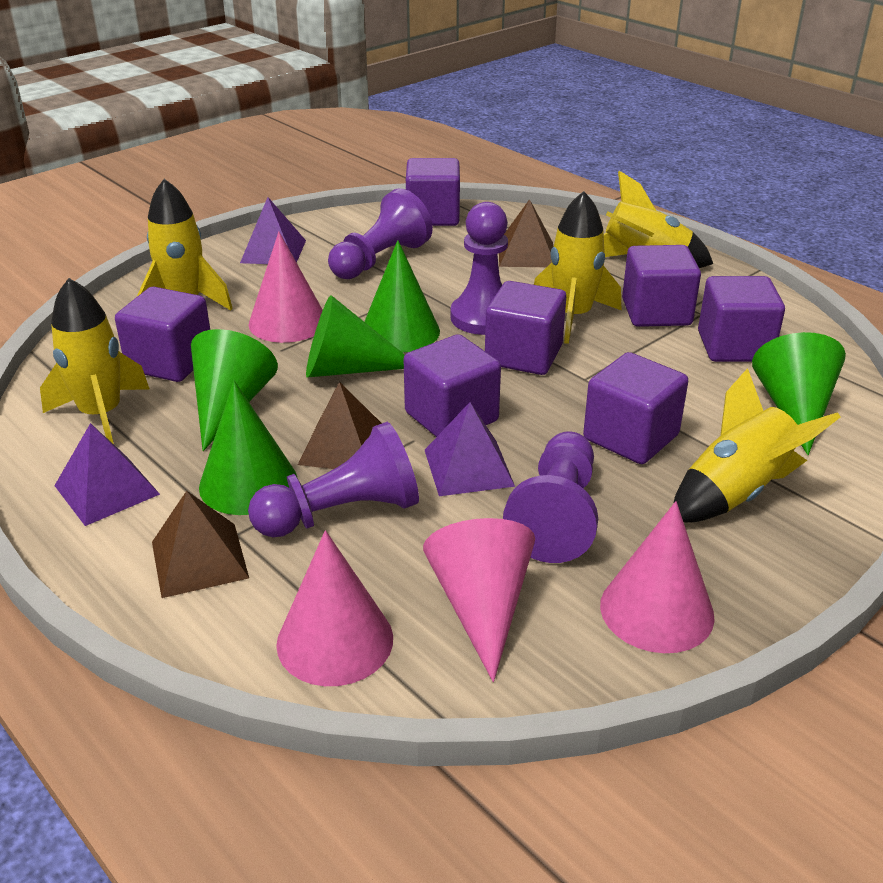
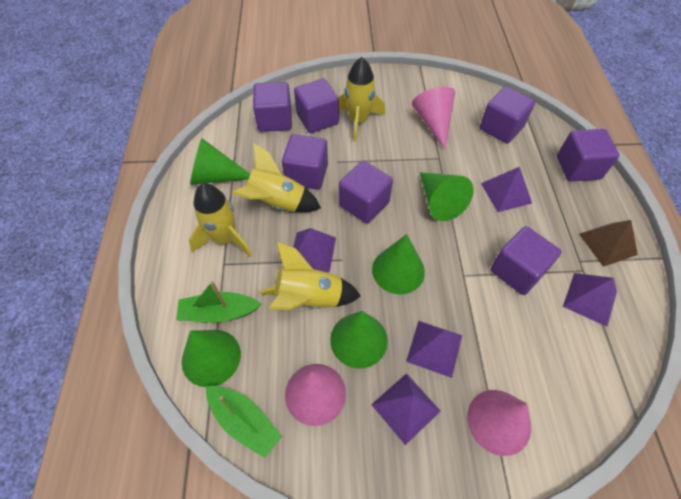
brown pyramid: 3 -> 1
green boat: 0 -> 2
pink cone: 4 -> 3
purple pawn: 4 -> 0
purple pyramid: 3 -> 5
yellow rocket: 5 -> 4

